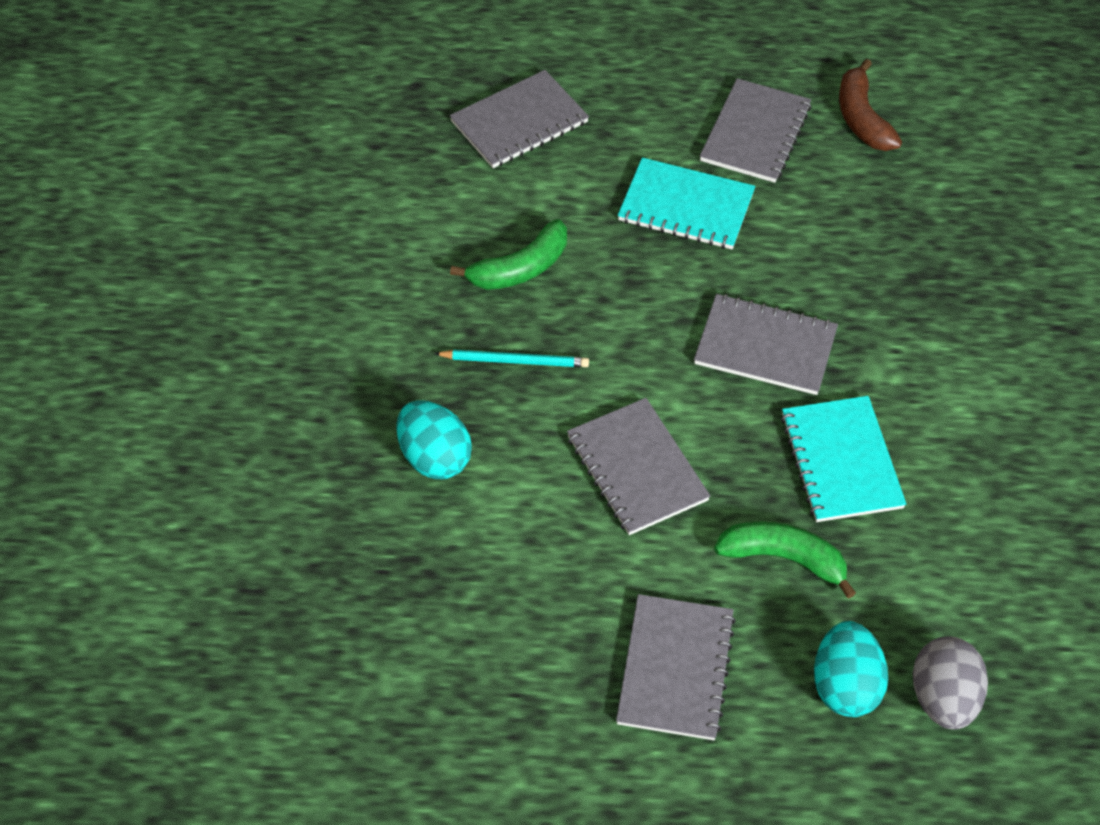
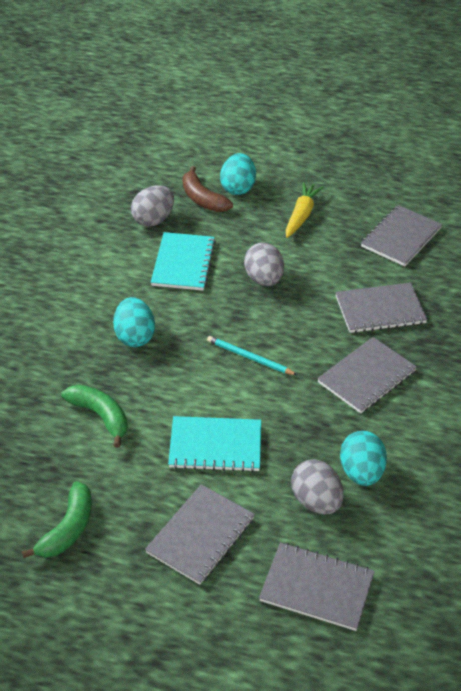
grey egg: 1 -> 3
turquoise egg: 2 -> 3
yellow carrot: 0 -> 1

